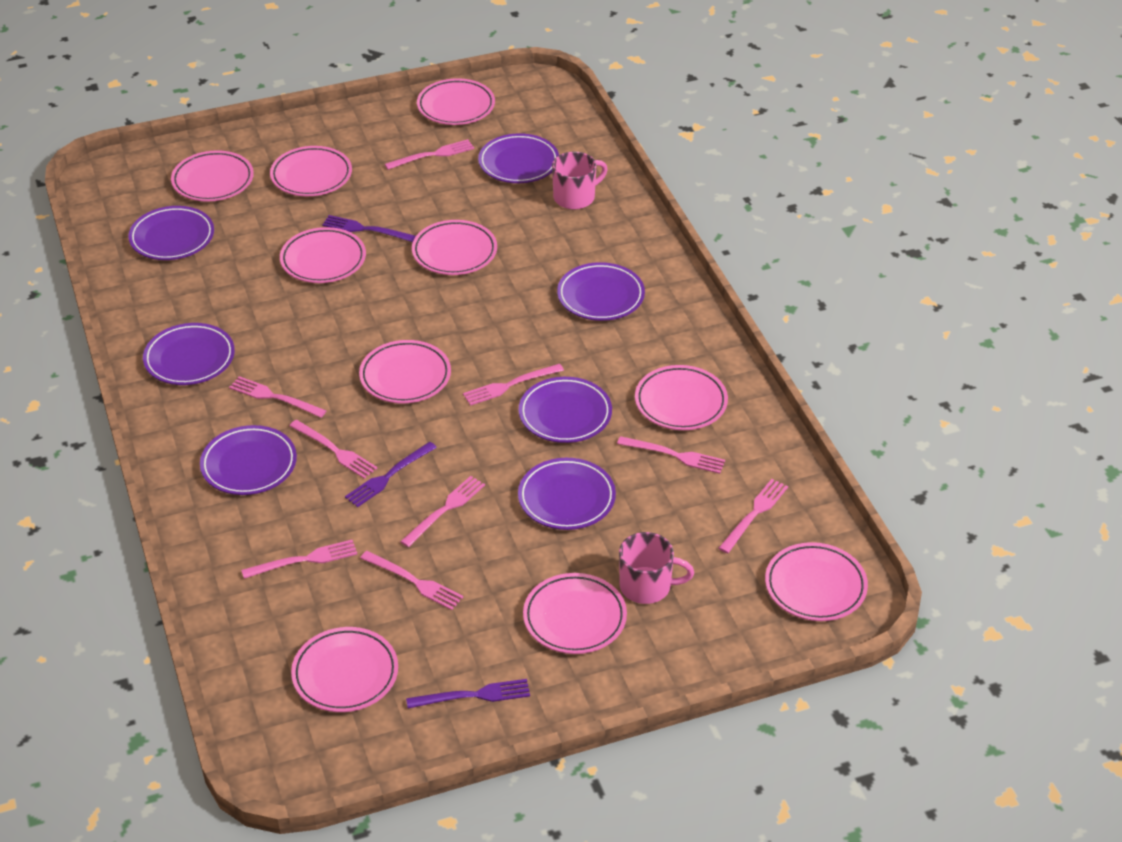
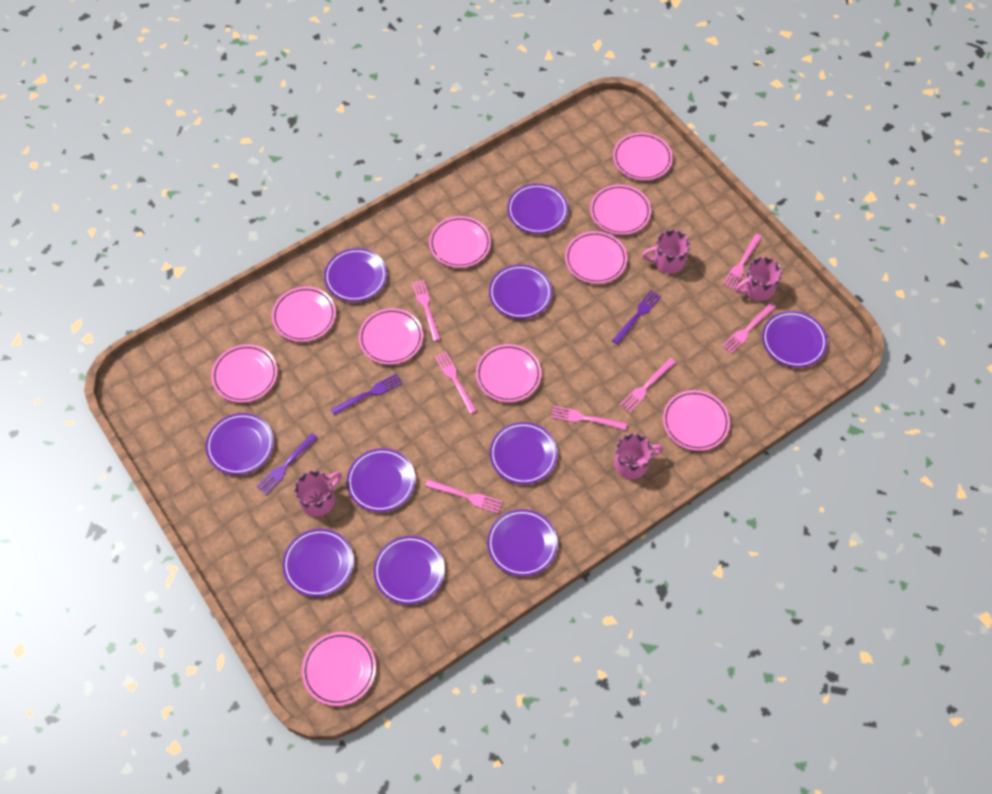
pink fork: 9 -> 7
pink mug: 2 -> 4
purple plate: 7 -> 10

